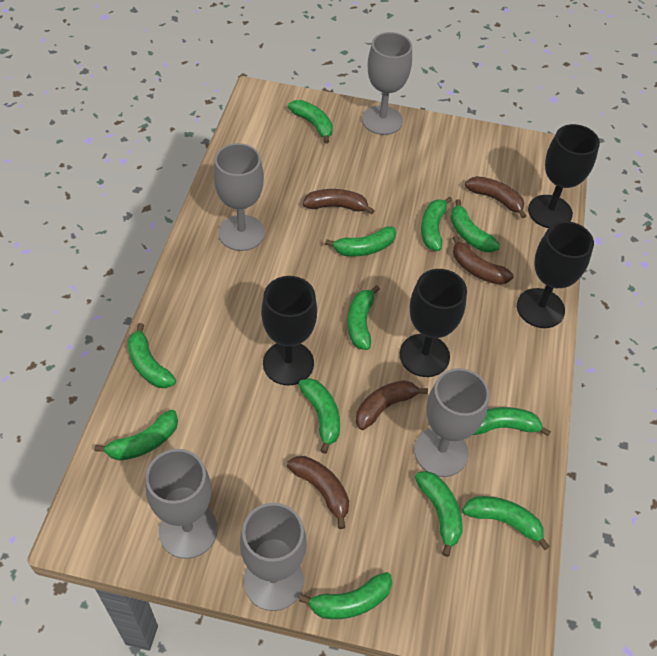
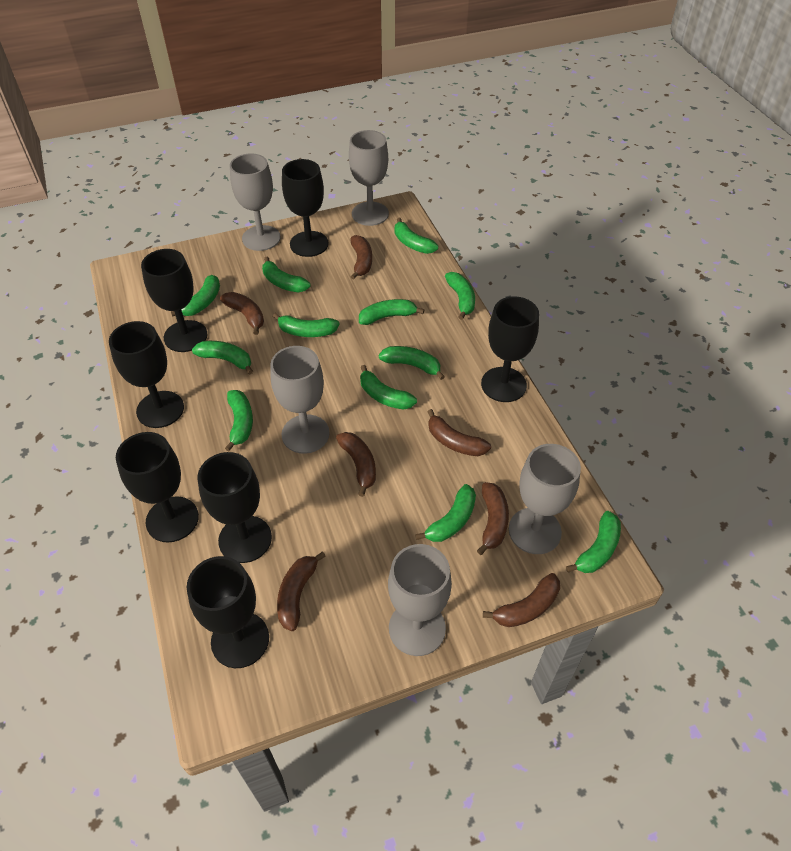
black goblet: 4 -> 7
brown banana: 5 -> 7

